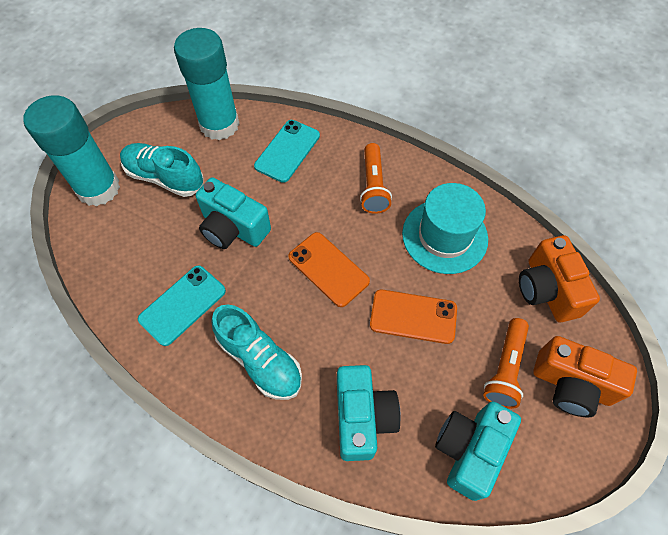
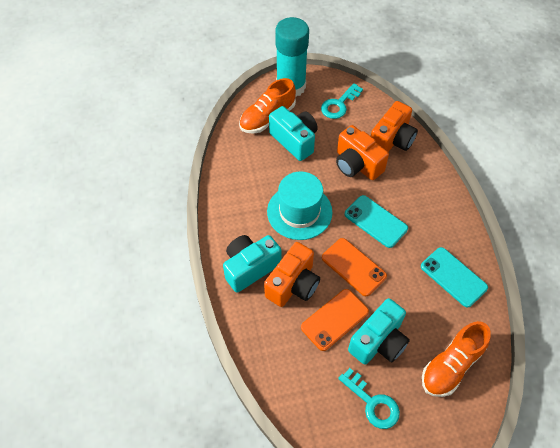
orange camera: 2 -> 3
orange flashlight: 2 -> 0
orange shoe: 0 -> 2
turquoise glue stick: 2 -> 1
turquoise key: 0 -> 2
turquoise shoe: 2 -> 0

